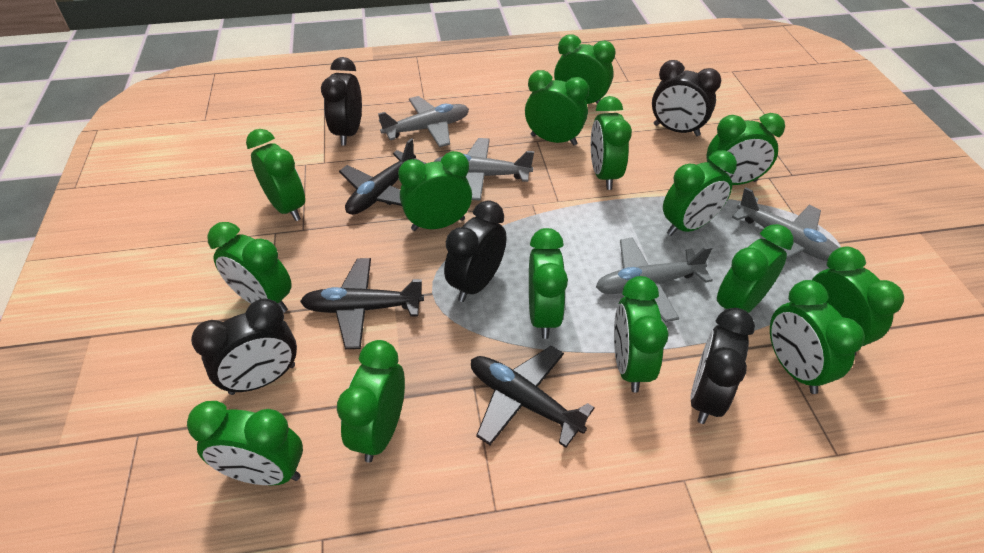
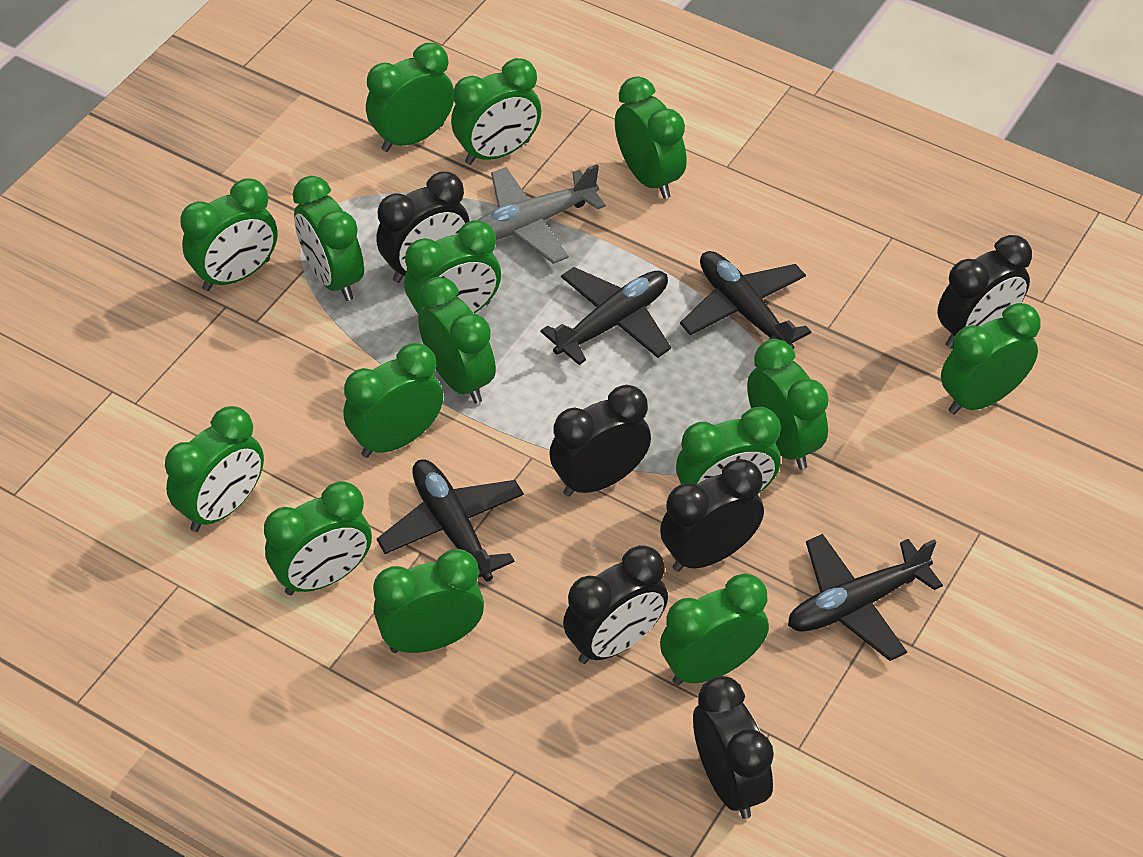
black clock: 5 -> 6
black plane: 3 -> 4
grey plane: 4 -> 1

